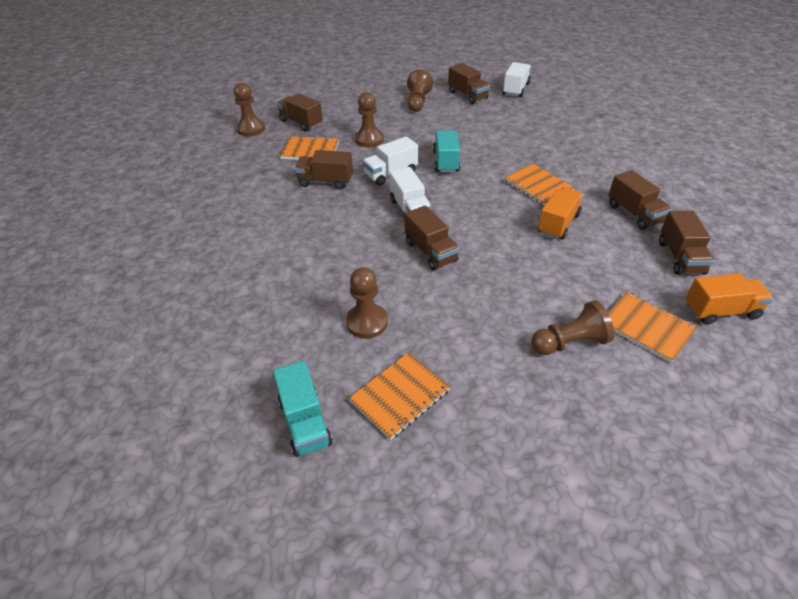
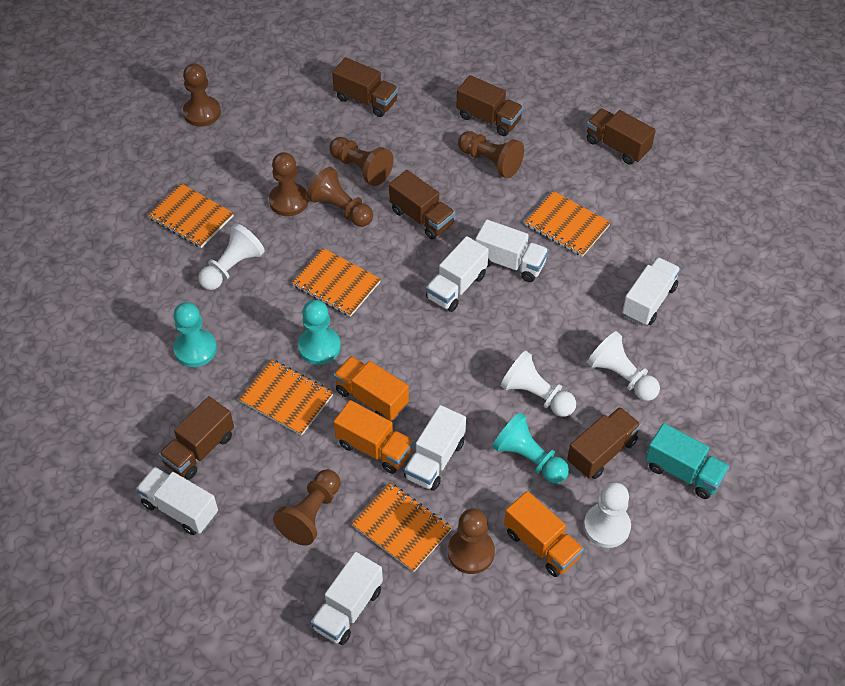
brown pawn: 5 -> 7
orange notebook: 4 -> 5
orange truck: 2 -> 3
turquoise pawn: 0 -> 3
turquoise truck: 2 -> 1
white pawn: 0 -> 4
white truck: 3 -> 6

